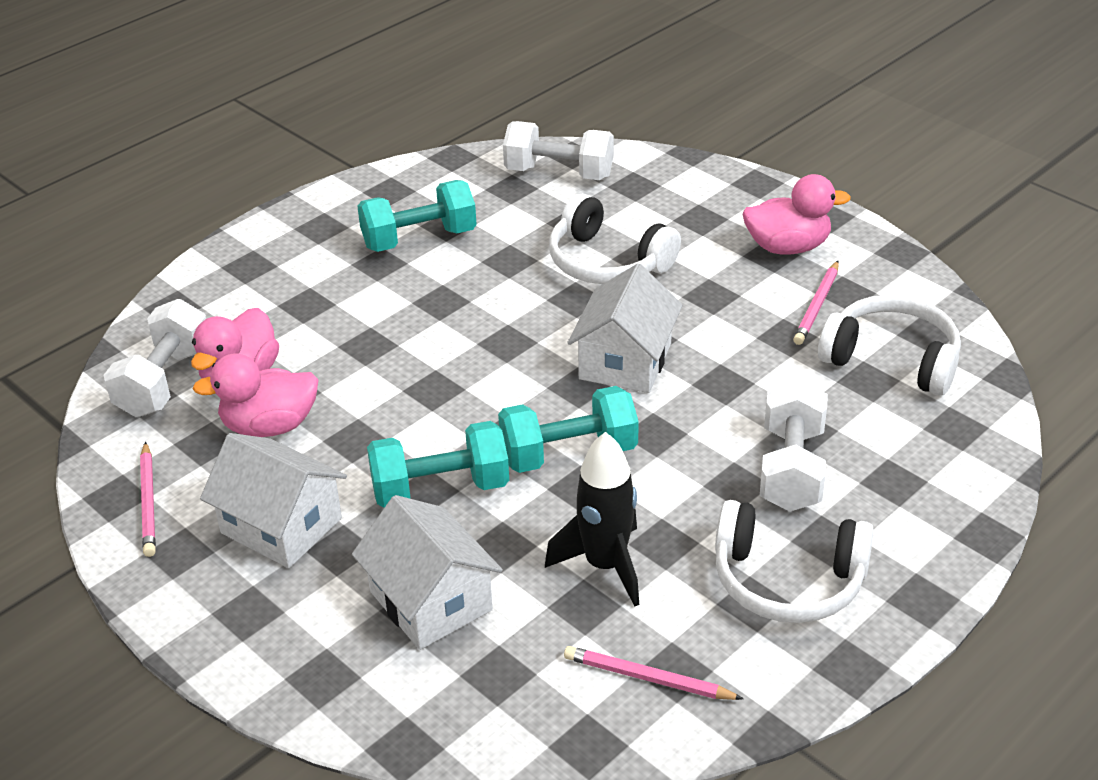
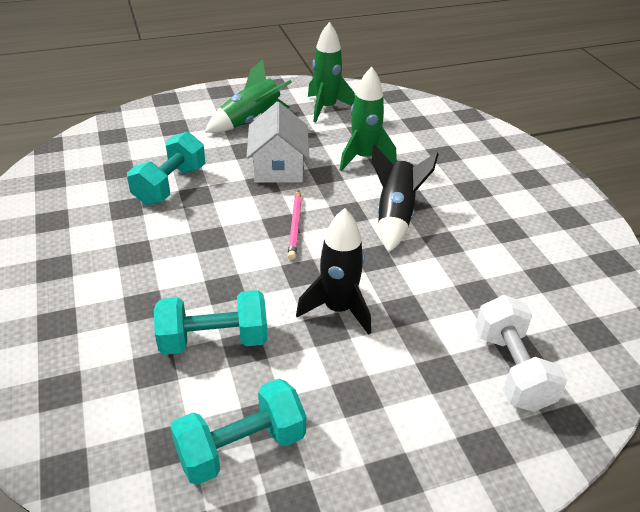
black rocket: 1 -> 2
green rocket: 0 -> 3
pink duck: 3 -> 0
pink pencil: 3 -> 1
white dumbbell: 3 -> 1
white headphones: 3 -> 0
white house: 3 -> 1

